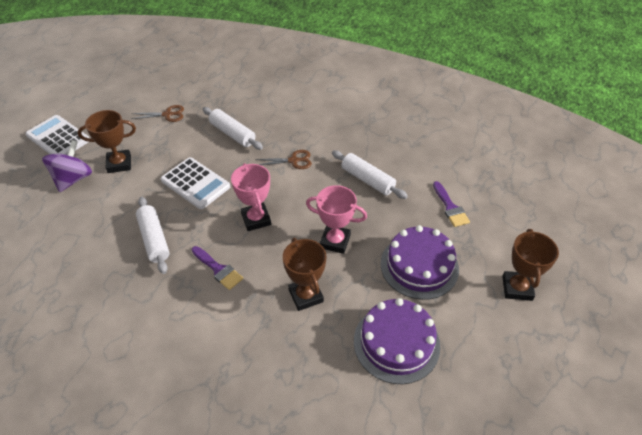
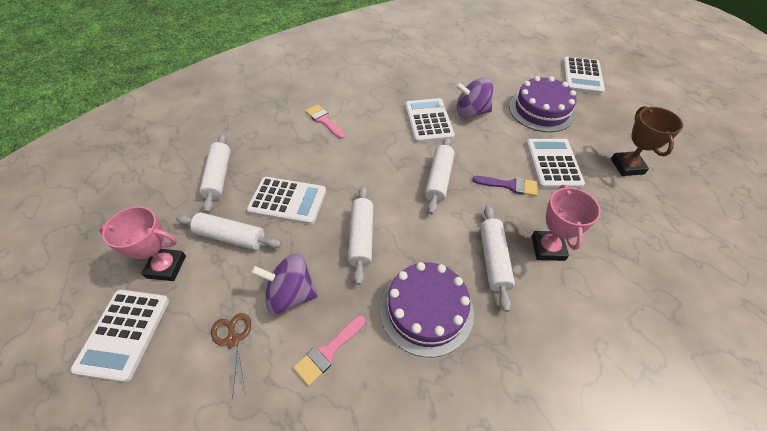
brown scissors: 2 -> 1
brown trophy: 3 -> 1
pink brush: 0 -> 2
purple brush: 2 -> 1
purple spinning top: 1 -> 2
white calculator: 2 -> 5
white rolling pin: 3 -> 5

